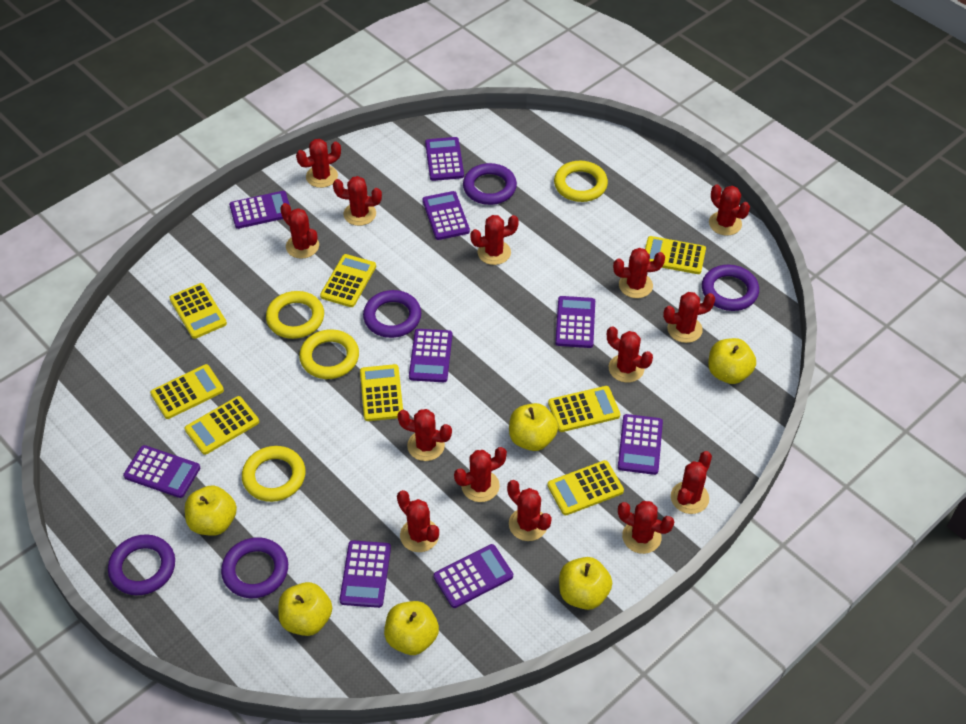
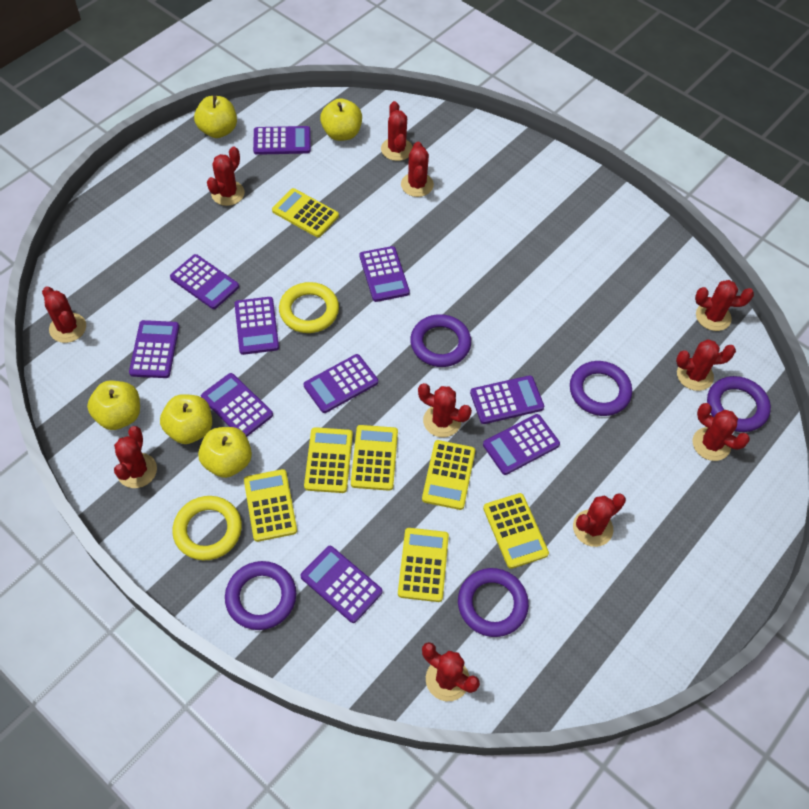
purple calculator: 9 -> 10
red cactus: 14 -> 11
yellow apple: 6 -> 5
yellow calculator: 8 -> 7
yellow ring: 4 -> 2

